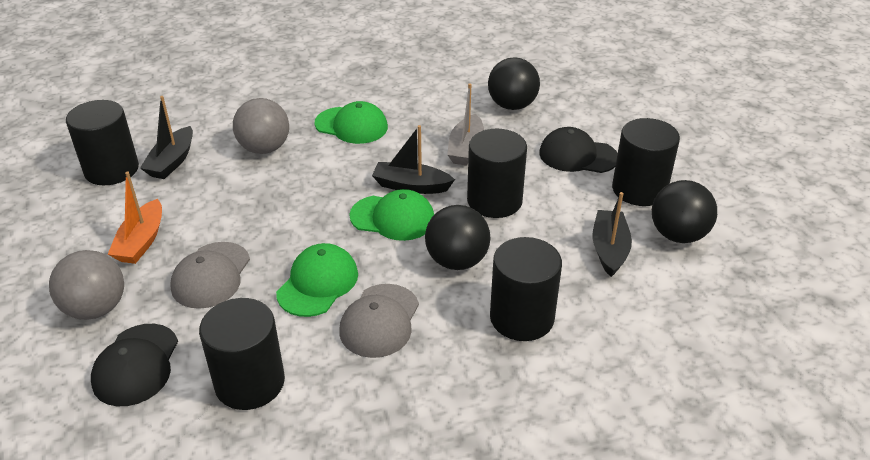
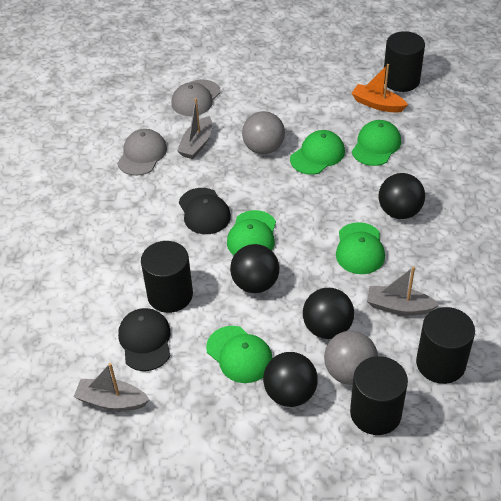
black ball: 3 -> 4
black boat: 3 -> 0
black cylinder: 5 -> 4
green cap: 3 -> 5
grey boat: 1 -> 3

